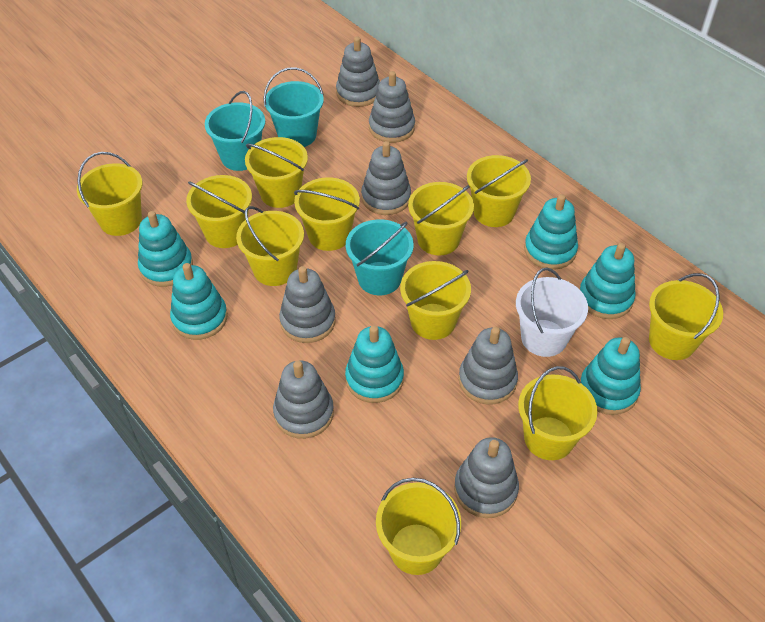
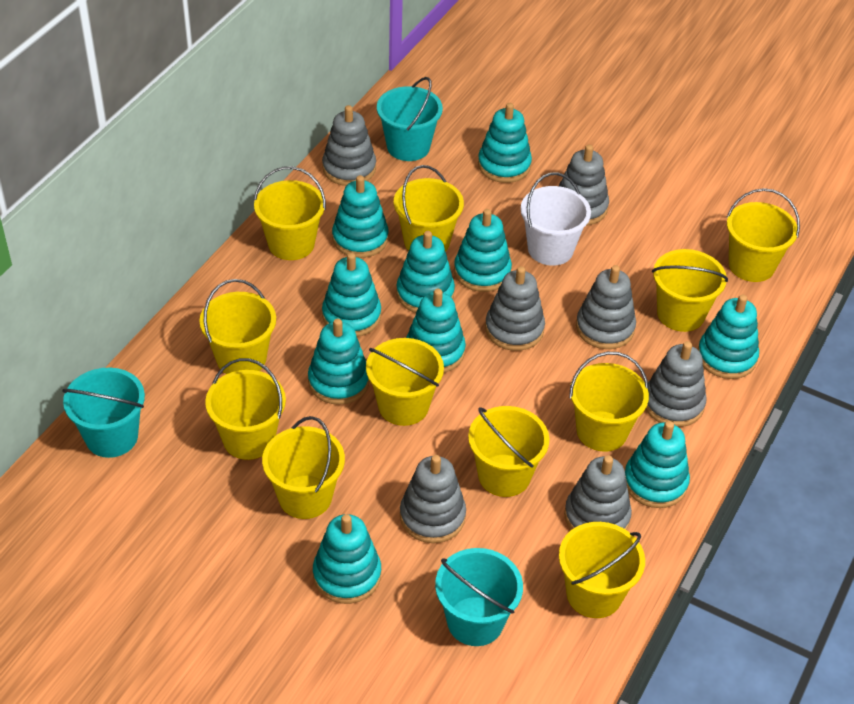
turquoise stacking toy: 6 -> 10

